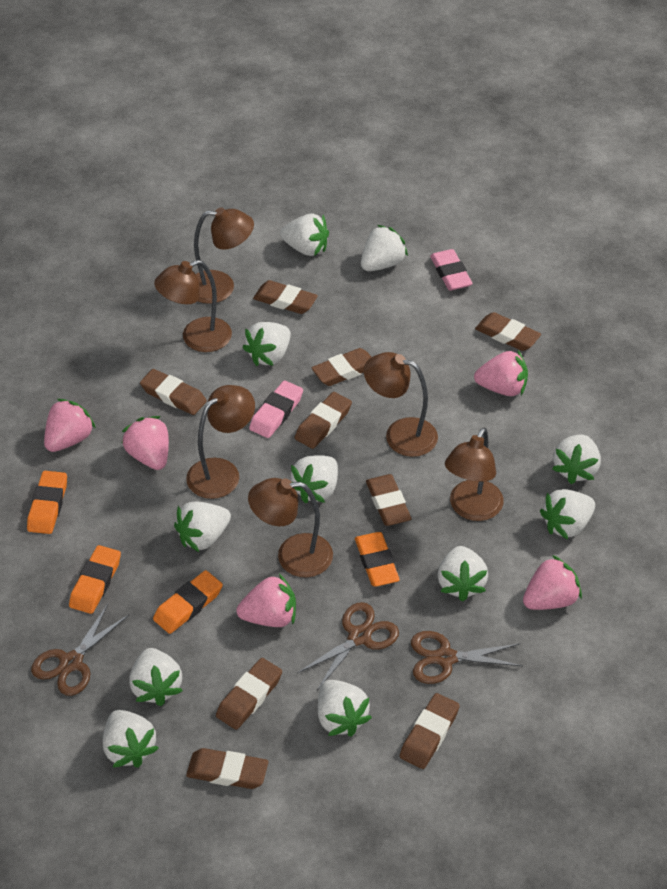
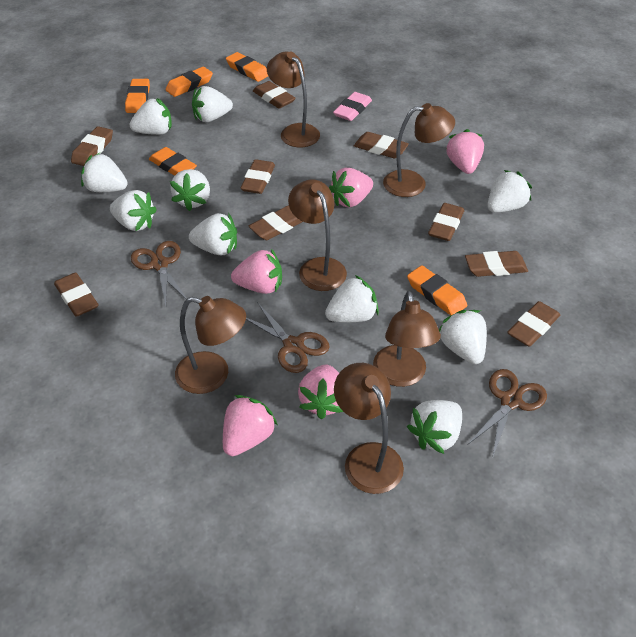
orange eraser: 4 -> 5
pink eraser: 2 -> 1
white strawberry: 11 -> 10

